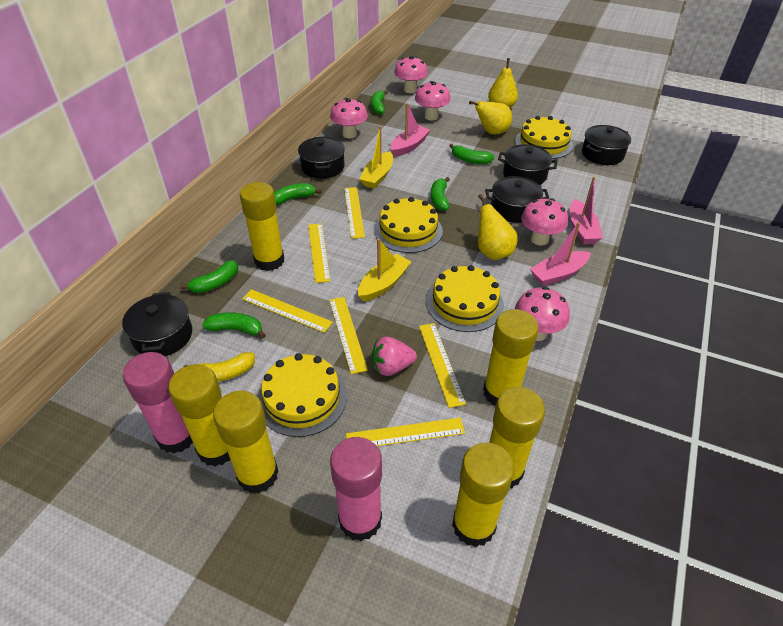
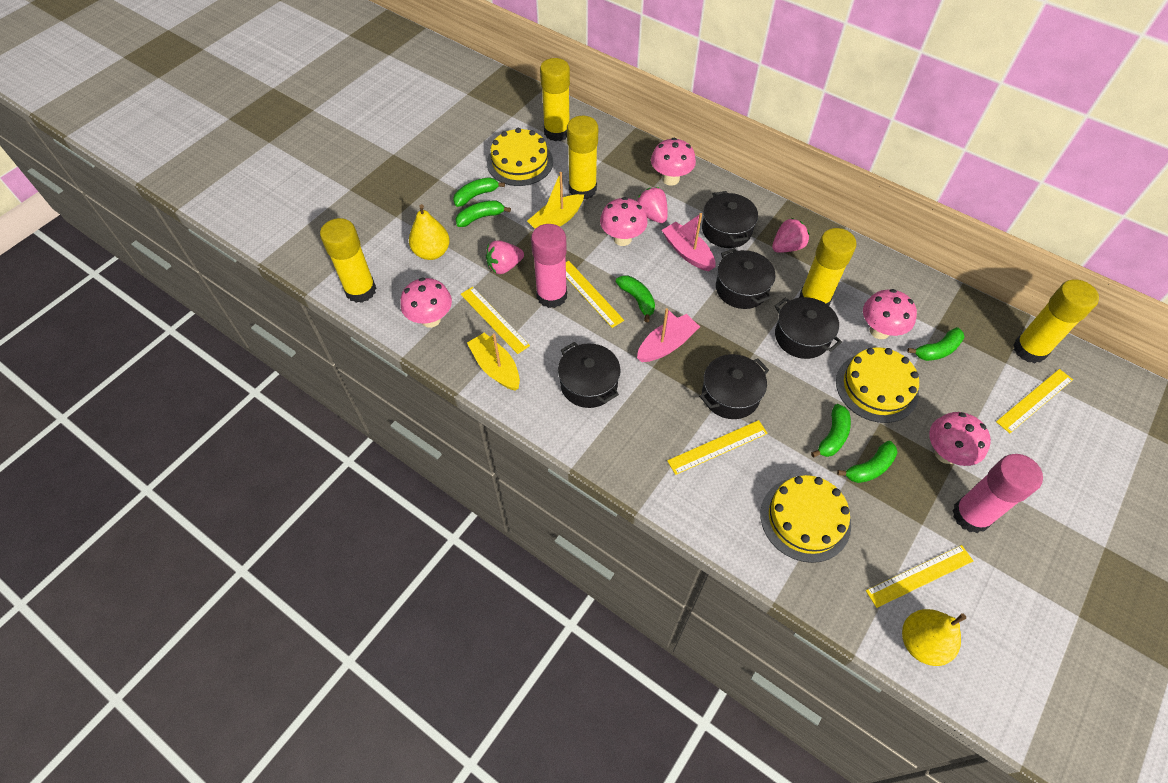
pink boat: 3 -> 2
pink strawberry: 1 -> 3
yellow banana: 1 -> 0
yellow cake: 4 -> 3
yellow glue stick: 6 -> 5
yellow pear: 3 -> 2
yellow ruler: 6 -> 5

